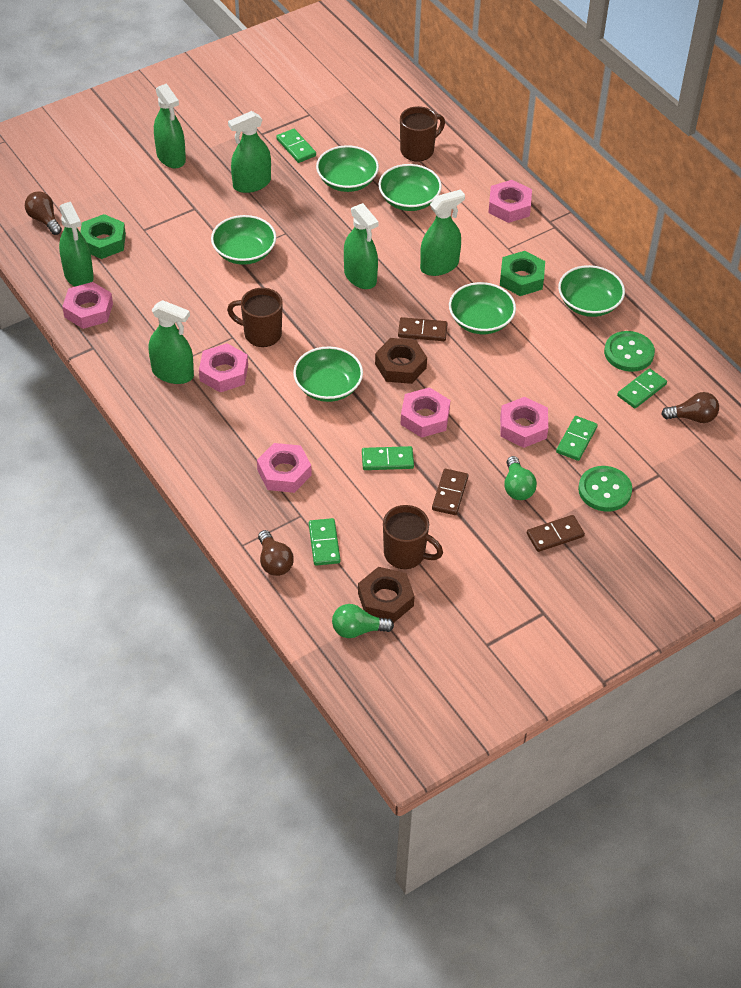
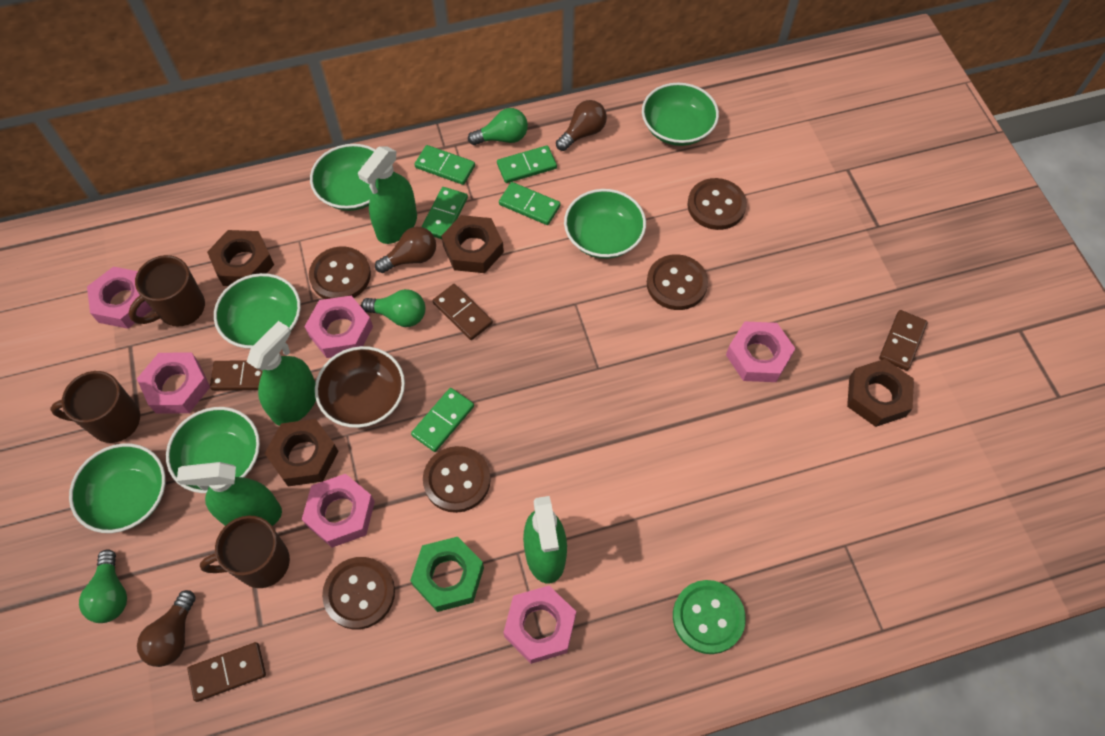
brown bowl: 0 -> 1
brown button: 0 -> 5
brown domino: 3 -> 4
brown nut: 2 -> 4
green button: 2 -> 1
green light bulb: 2 -> 3
green nut: 2 -> 1
green spray bottle: 6 -> 4

